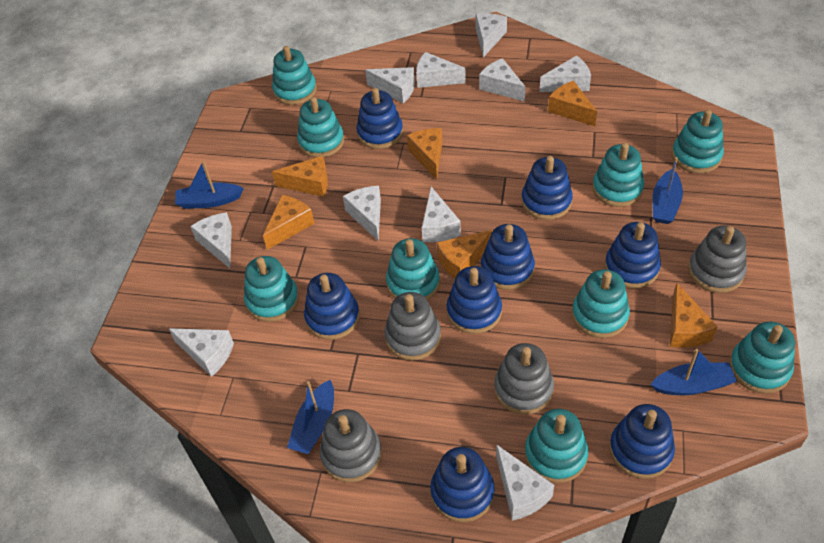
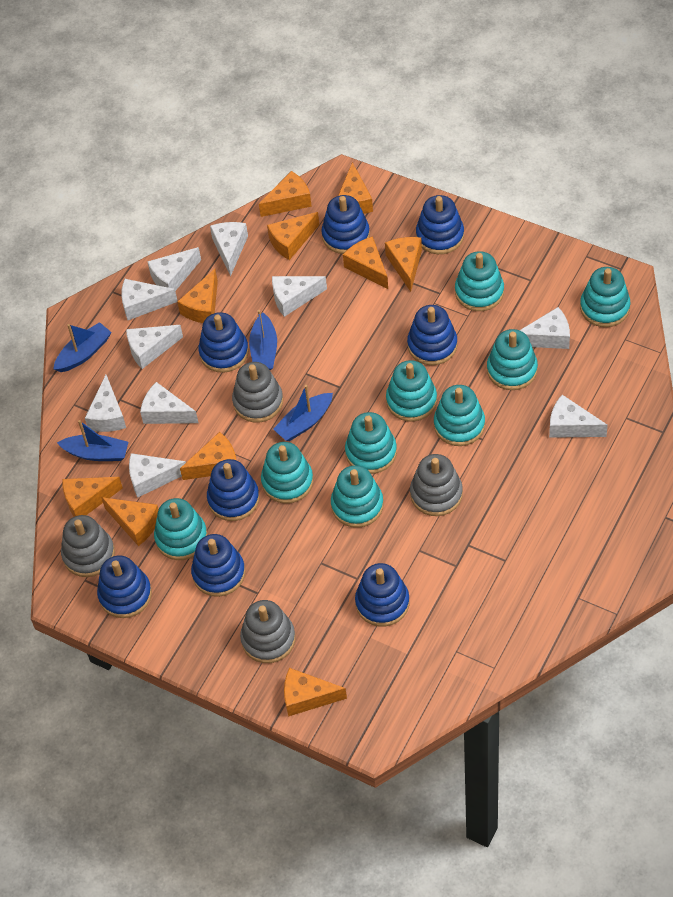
orange cheese: 6 -> 10

